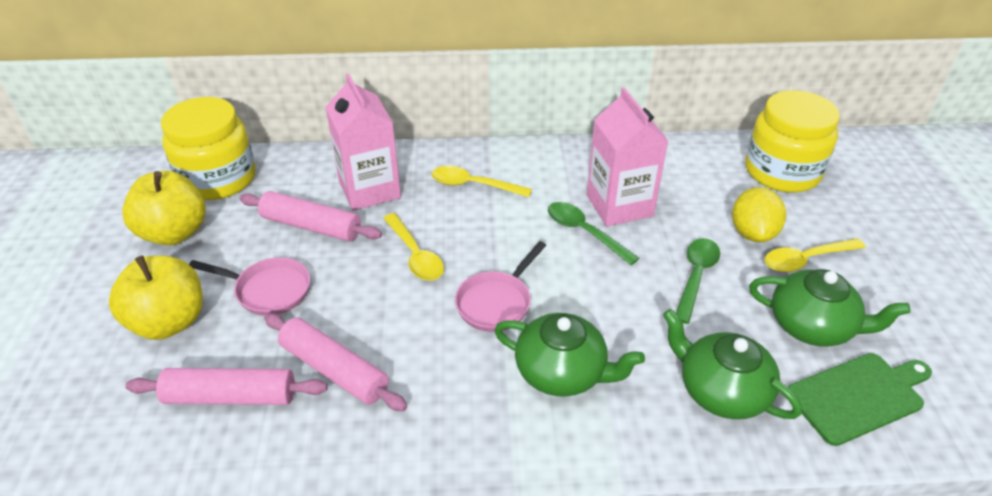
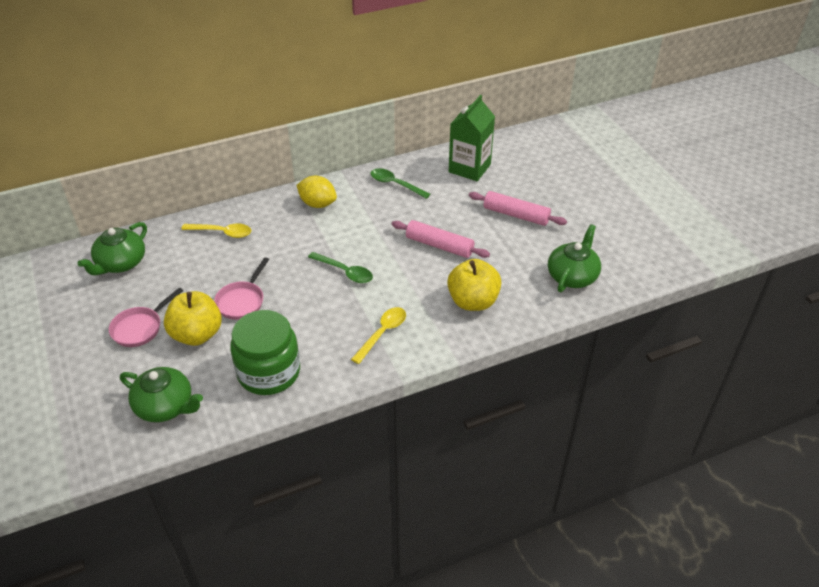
green carton: 0 -> 1
green cutting board: 1 -> 0
green jar: 0 -> 1
pink carton: 2 -> 0
pink rolling pin: 3 -> 2
yellow jar: 2 -> 0
yellow spoon: 3 -> 2

